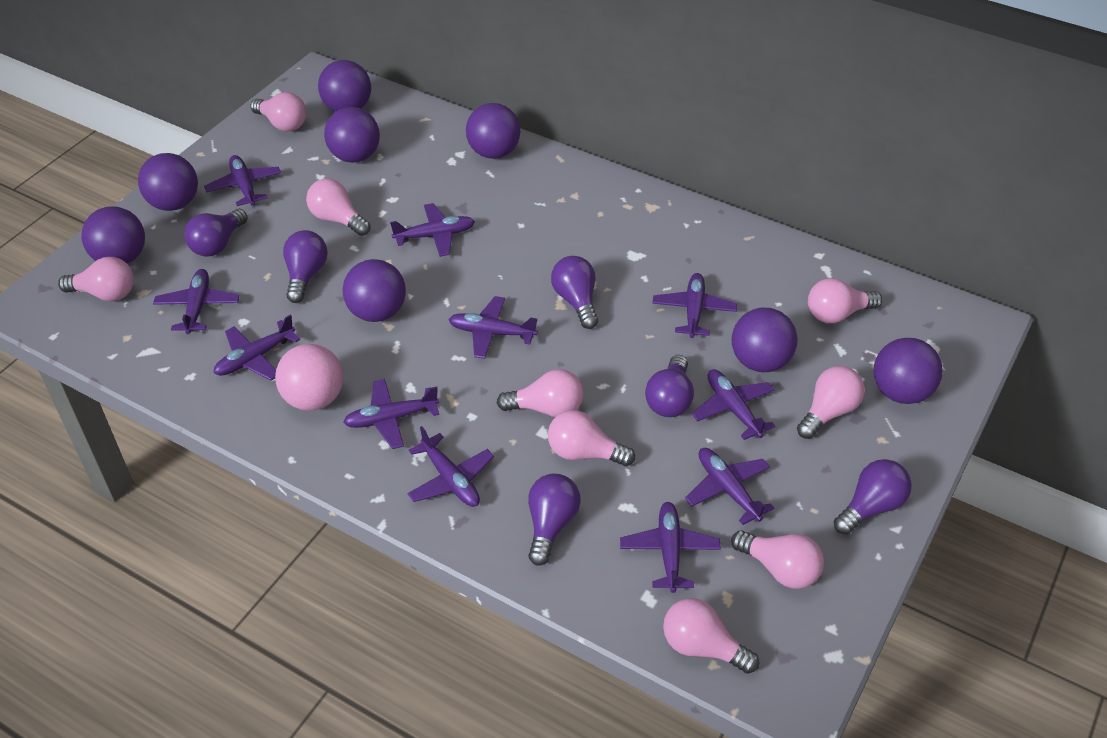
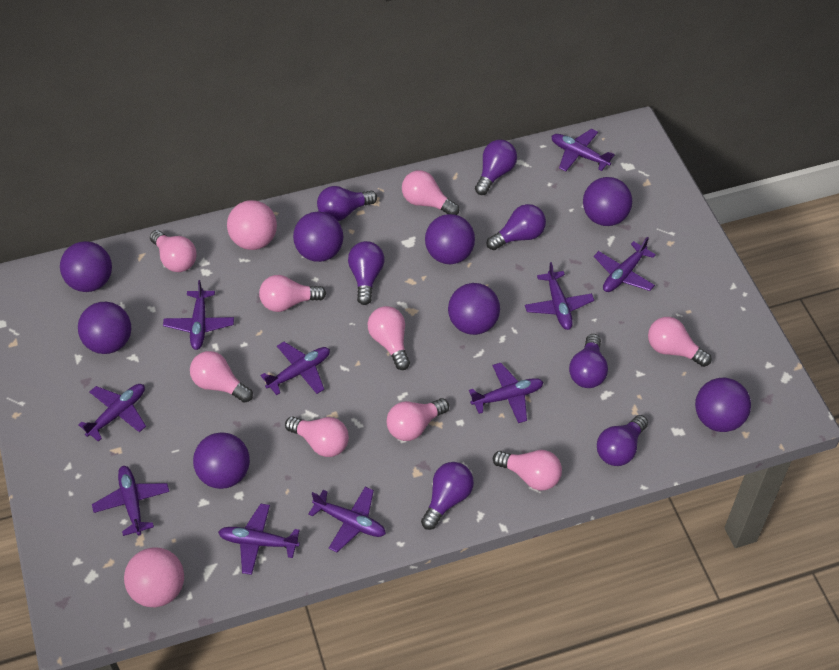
pink ball: 1 -> 2
purple light bulb: 6 -> 7
purple plane: 11 -> 10

